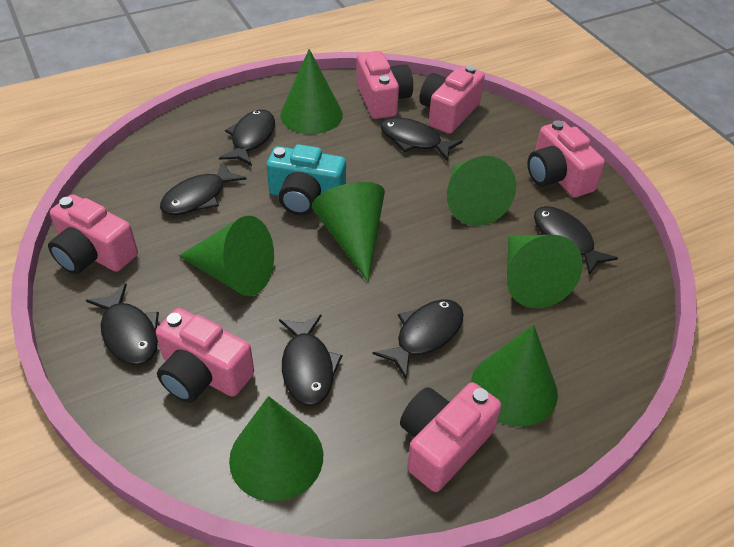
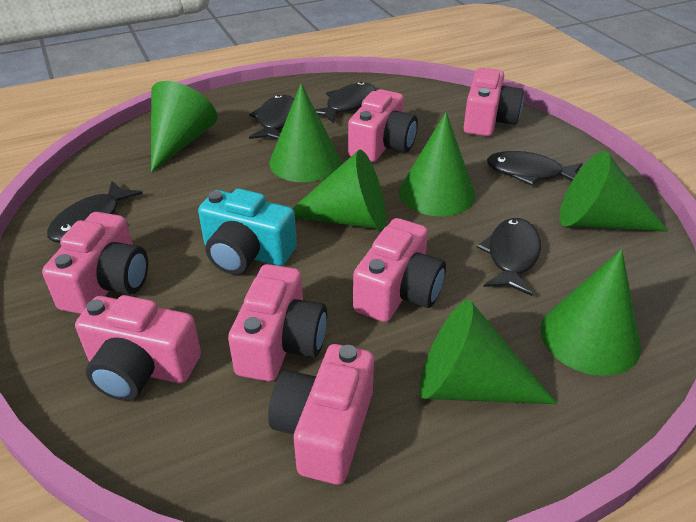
black fish: 7 -> 5
pink camera: 6 -> 7

